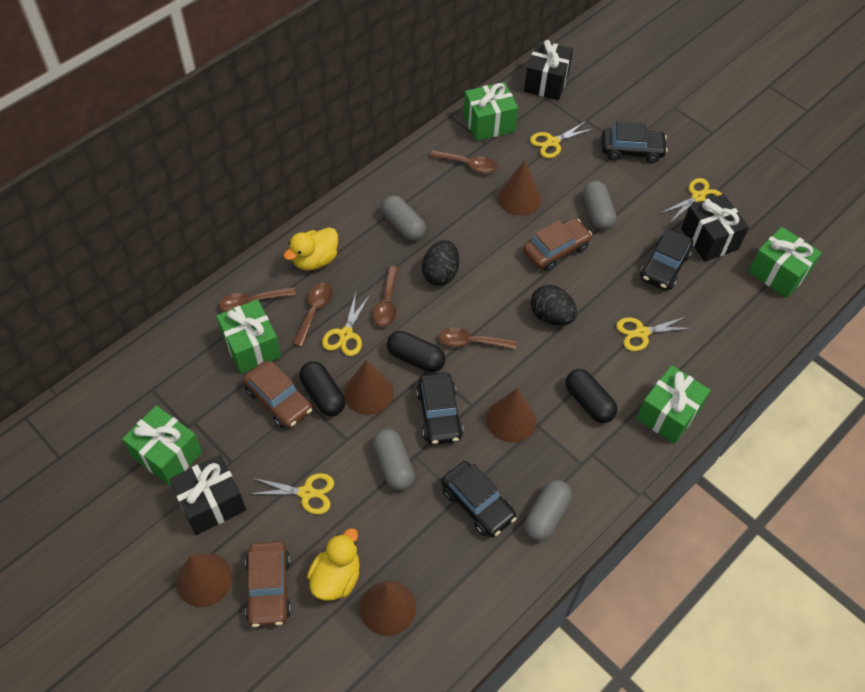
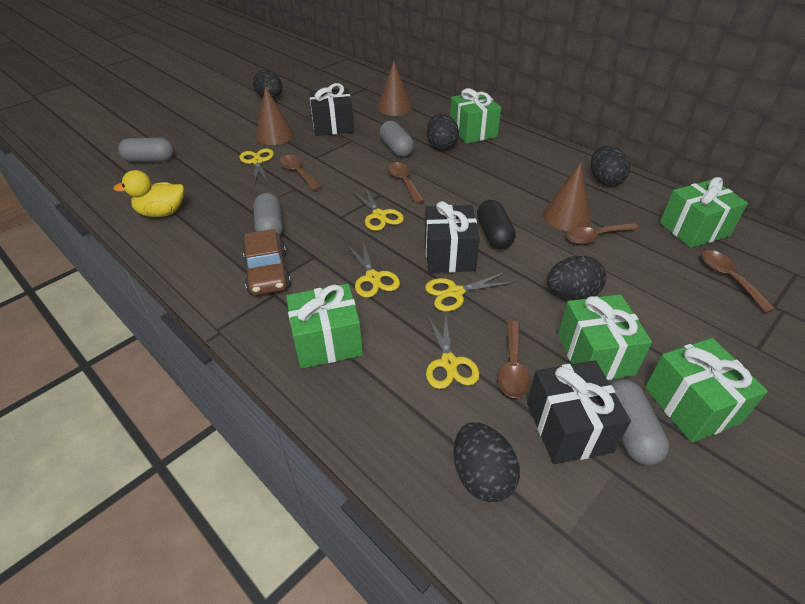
black capsule: 3 -> 1
black car: 4 -> 0
black egg: 2 -> 5
brown car: 3 -> 1
brown cone: 5 -> 3
yellow duck: 2 -> 1

